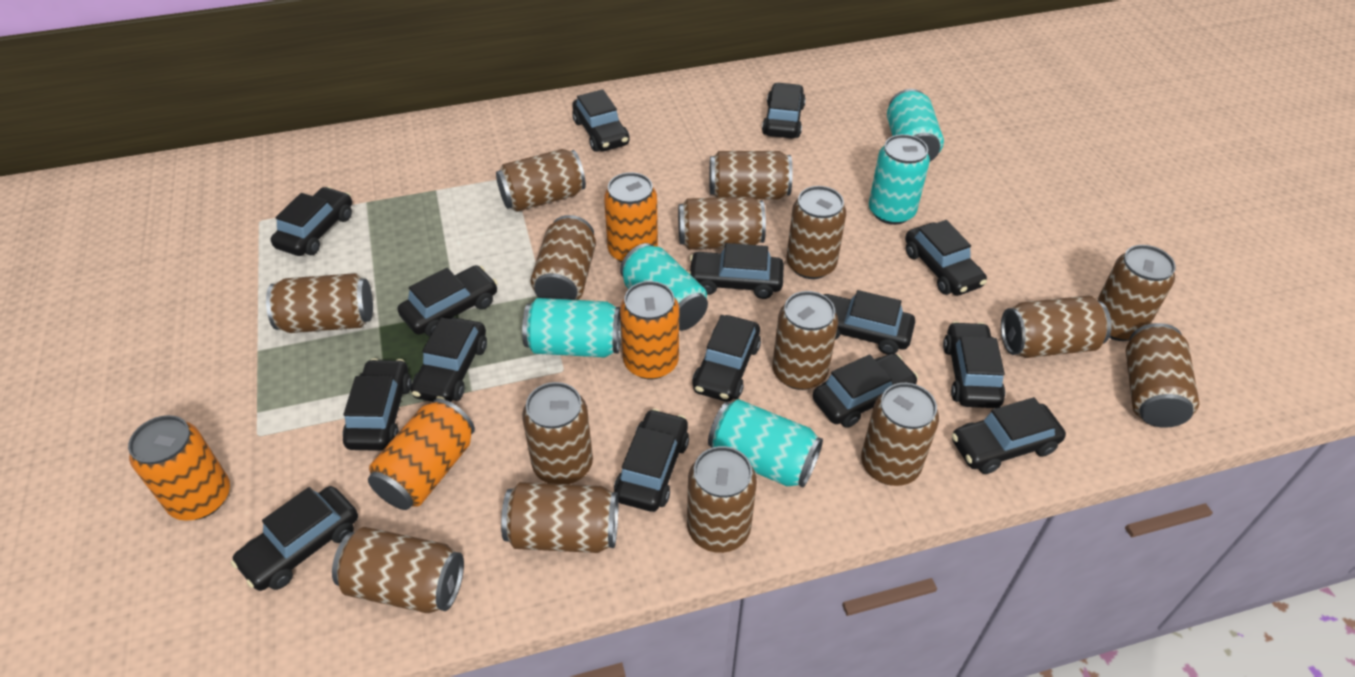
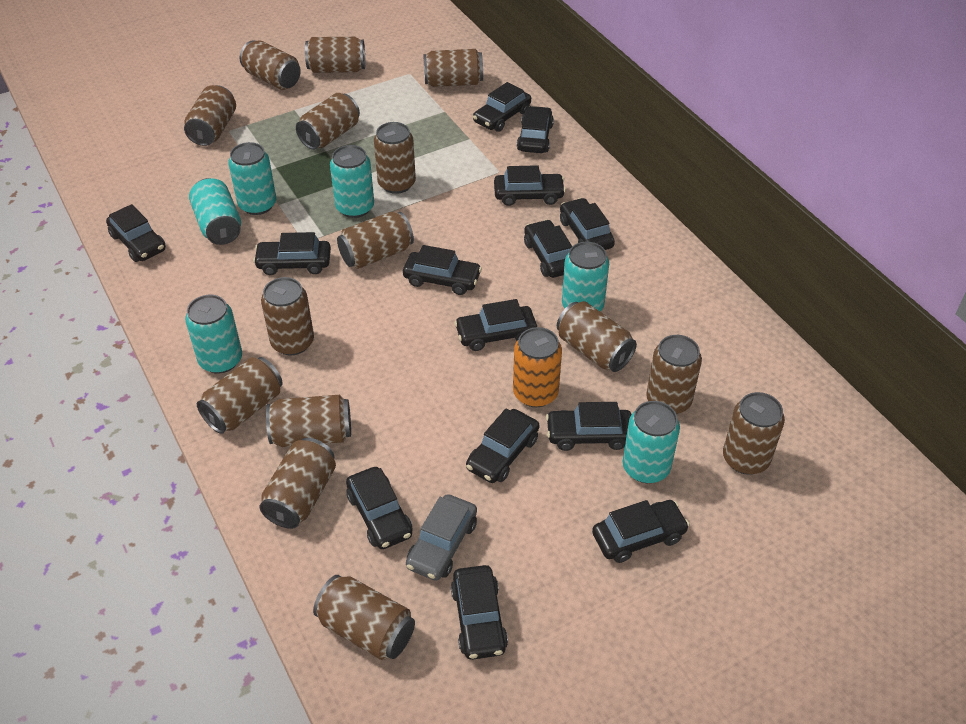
black car: 15 -> 14
grey car: 0 -> 1
orange can: 4 -> 1
turquoise can: 5 -> 6

